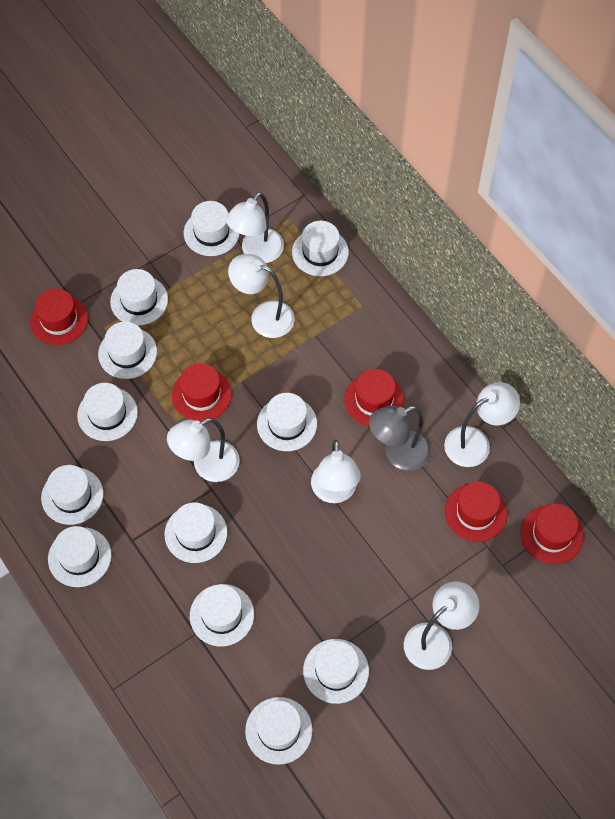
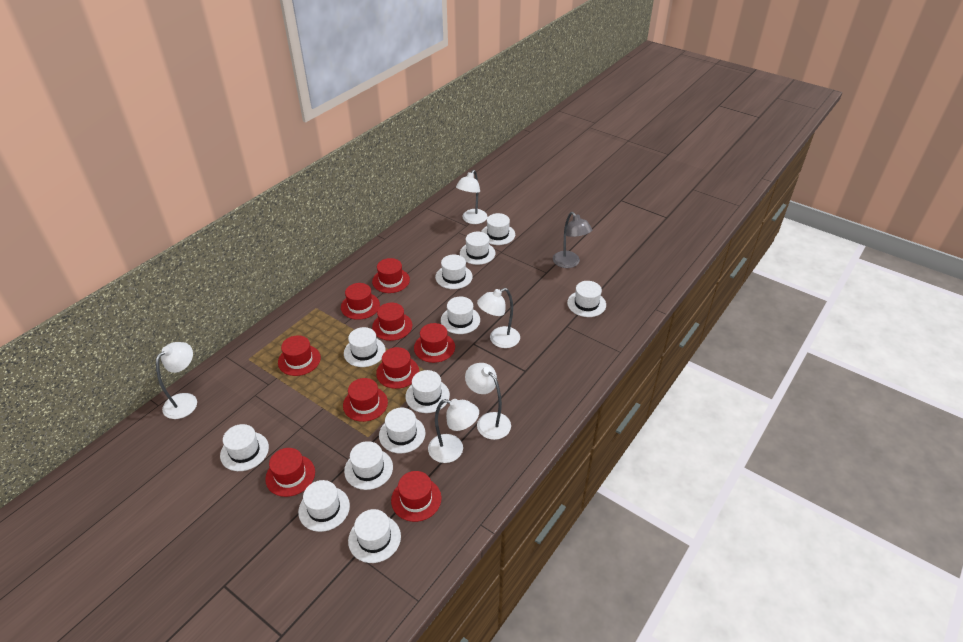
red hat: 5 -> 9
white lamp: 6 -> 5

